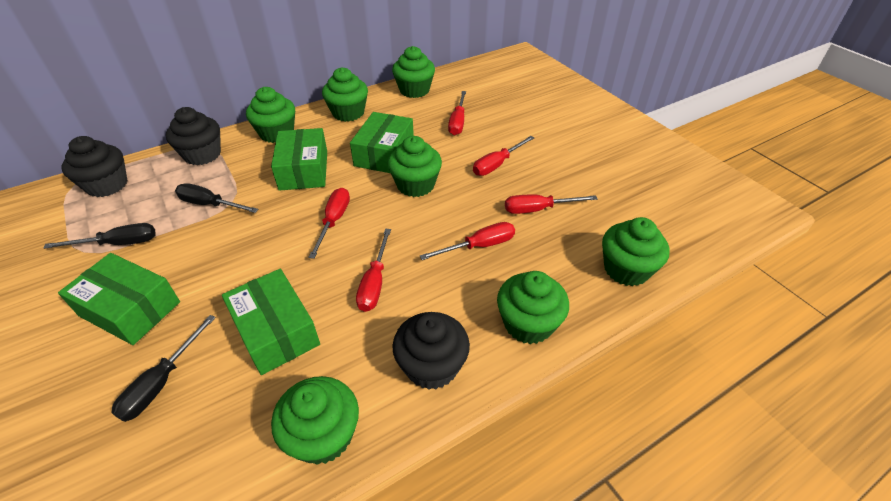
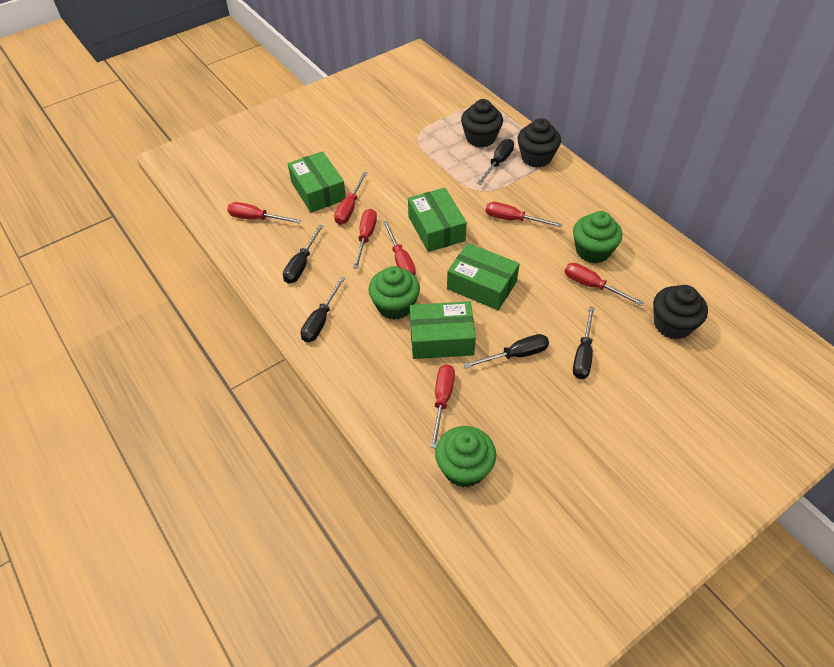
black screwdriver: 3 -> 5
green cupcake: 7 -> 3
red screwdriver: 6 -> 7

